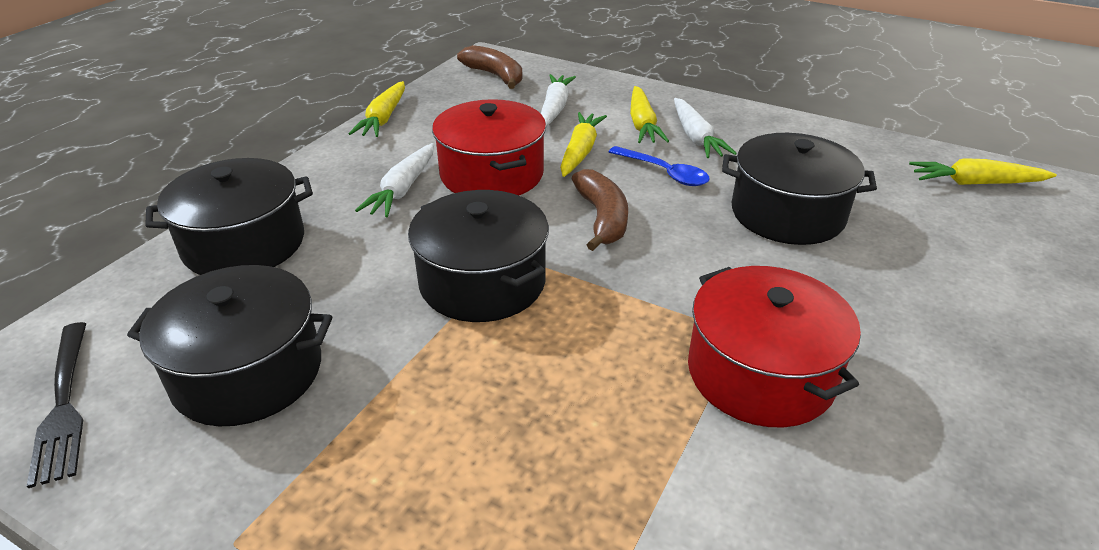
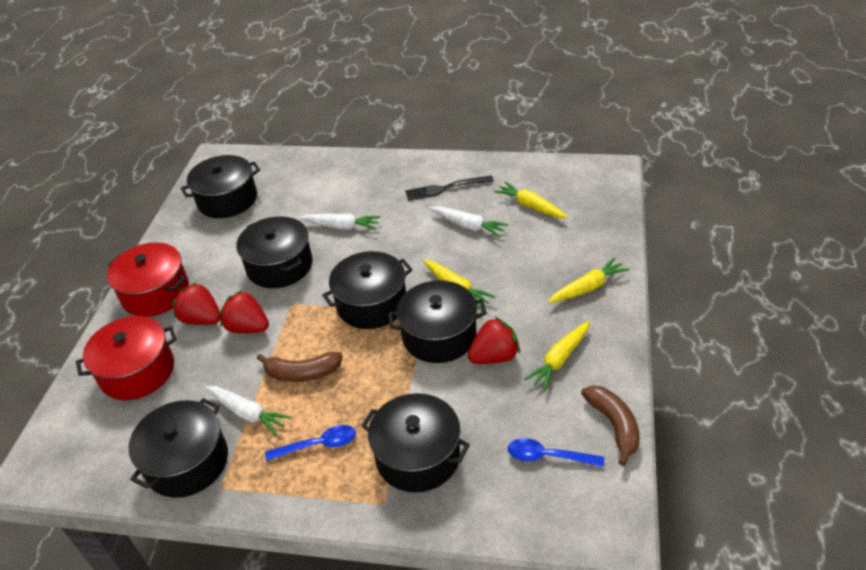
black pot: 4 -> 6
blue spoon: 1 -> 2
red strawberry: 0 -> 3

